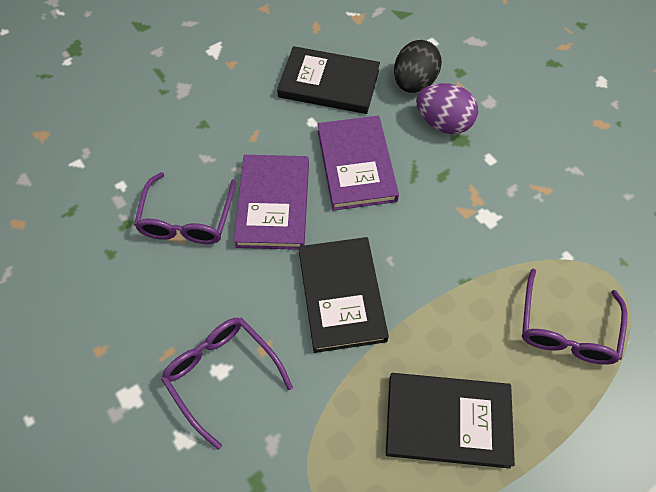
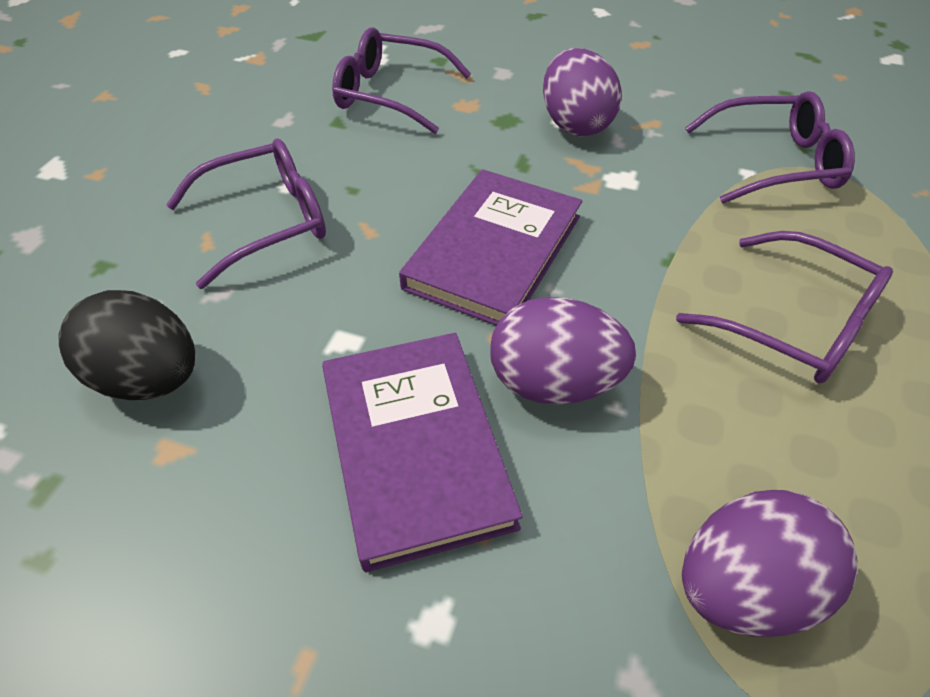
black book: 3 -> 0
purple egg: 1 -> 3
purple glasses: 3 -> 4

